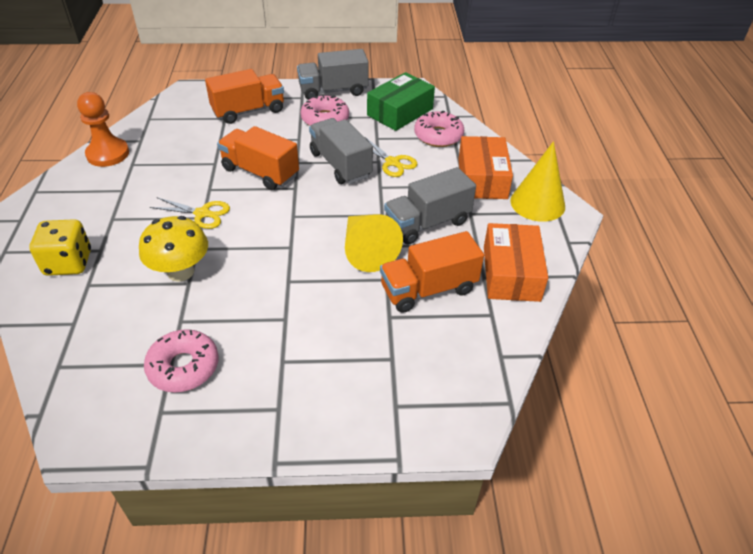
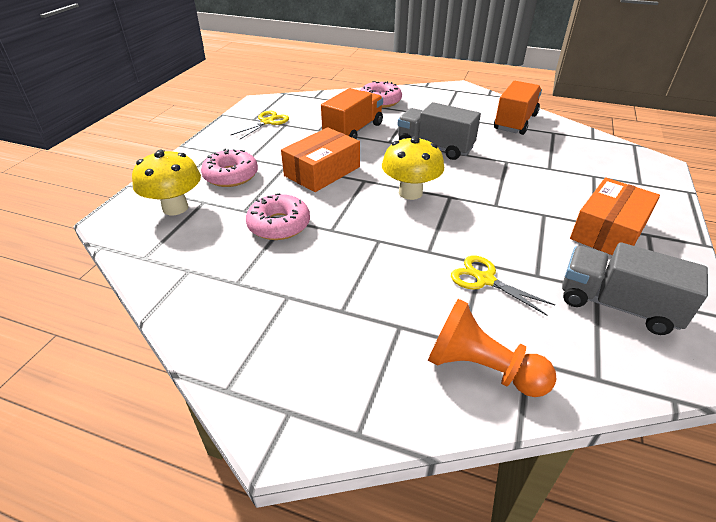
green box: 1 -> 0
grey truck: 3 -> 2
orange truck: 3 -> 2
yellow cone: 2 -> 0
yellow dice: 1 -> 0
yellow mushroom: 1 -> 2

